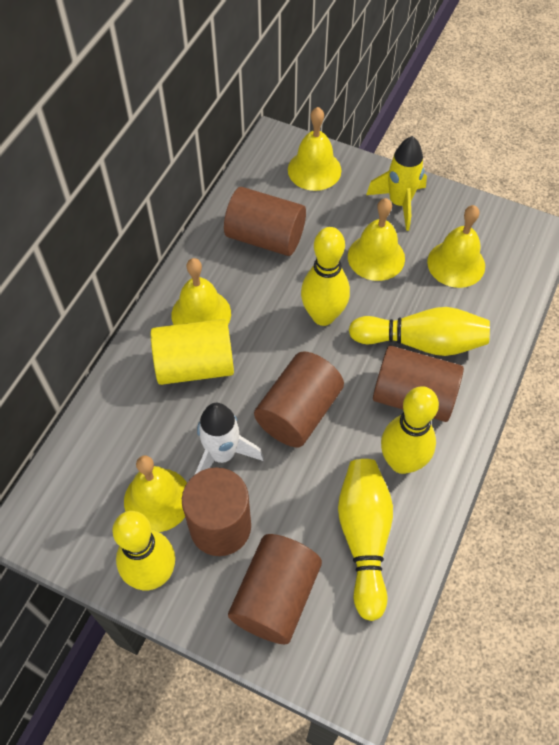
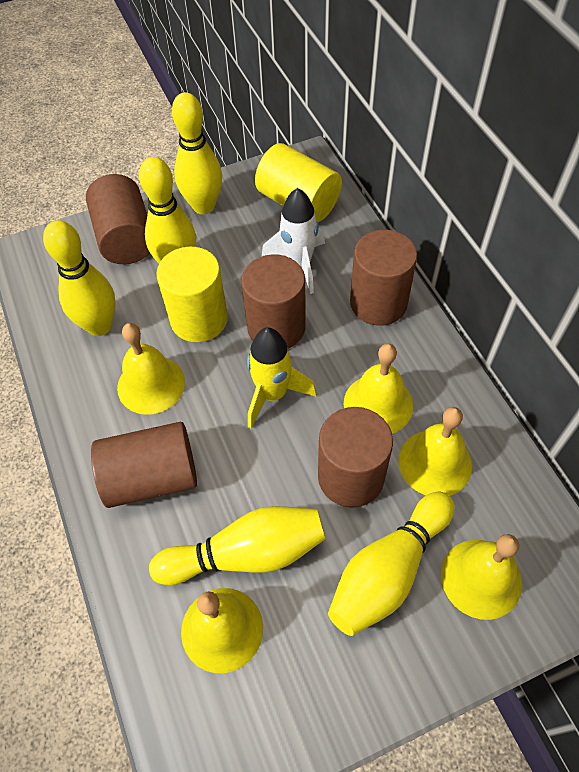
yellow cylinder: 1 -> 2

